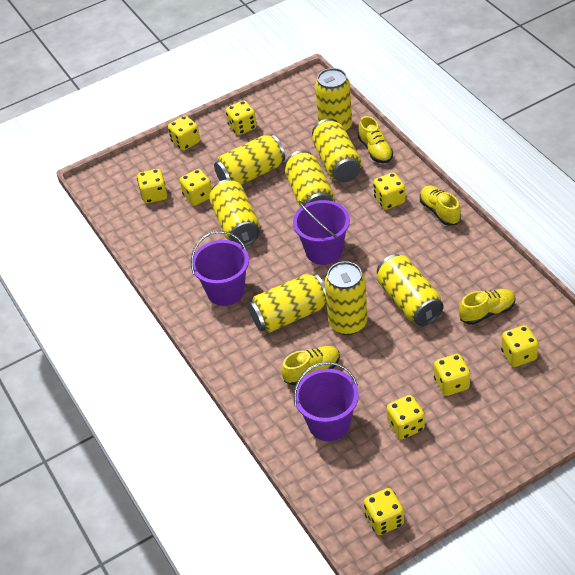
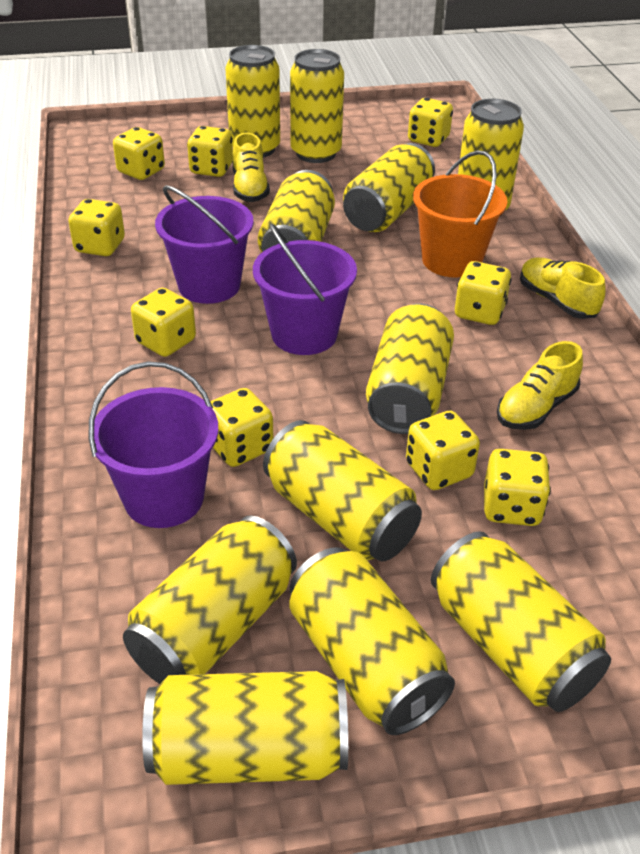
orange bucket: 0 -> 1
yellow can: 8 -> 11
yellow shoe: 4 -> 3

